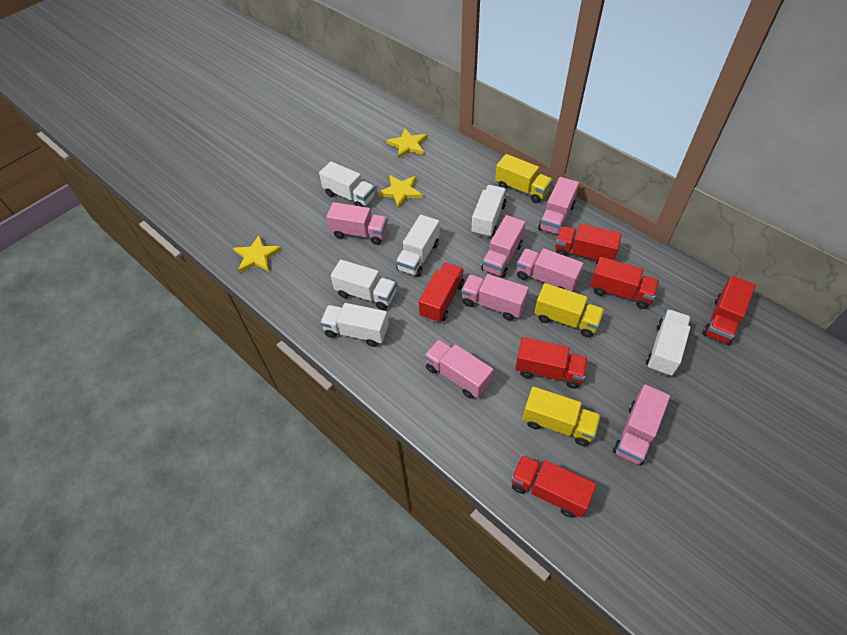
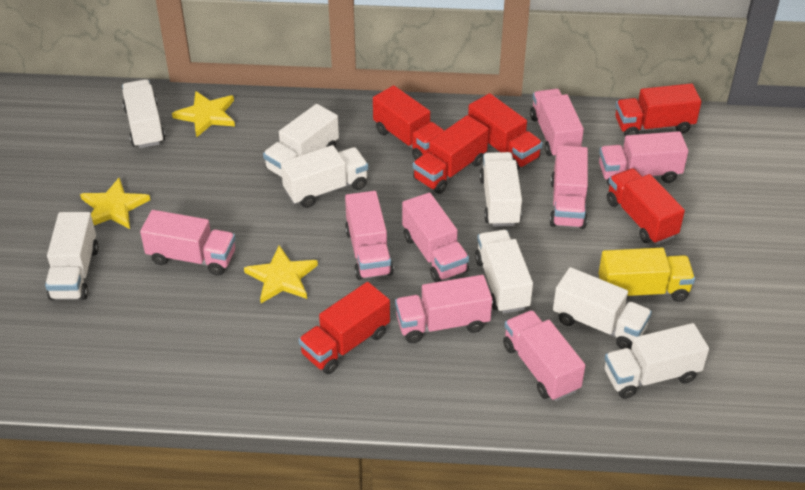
pink truck: 7 -> 8
white truck: 6 -> 8
yellow truck: 3 -> 1

